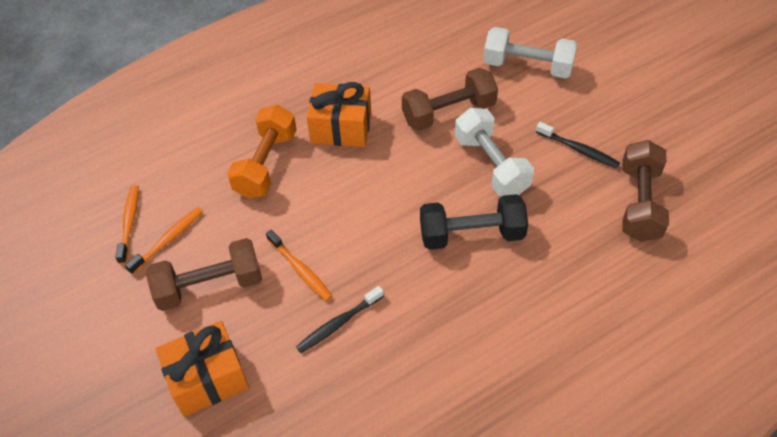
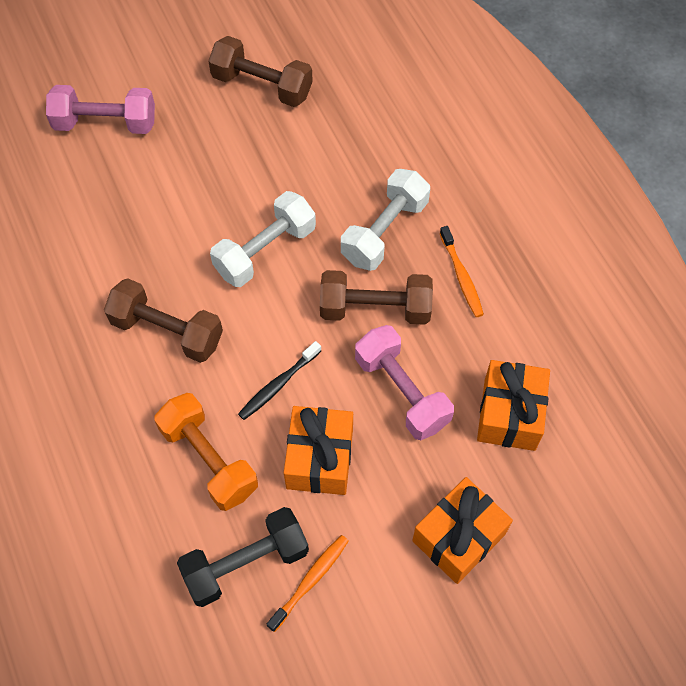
black toothbrush: 2 -> 1
orange gift: 2 -> 3
orange toothbrush: 3 -> 2
pink dumbbell: 0 -> 2

